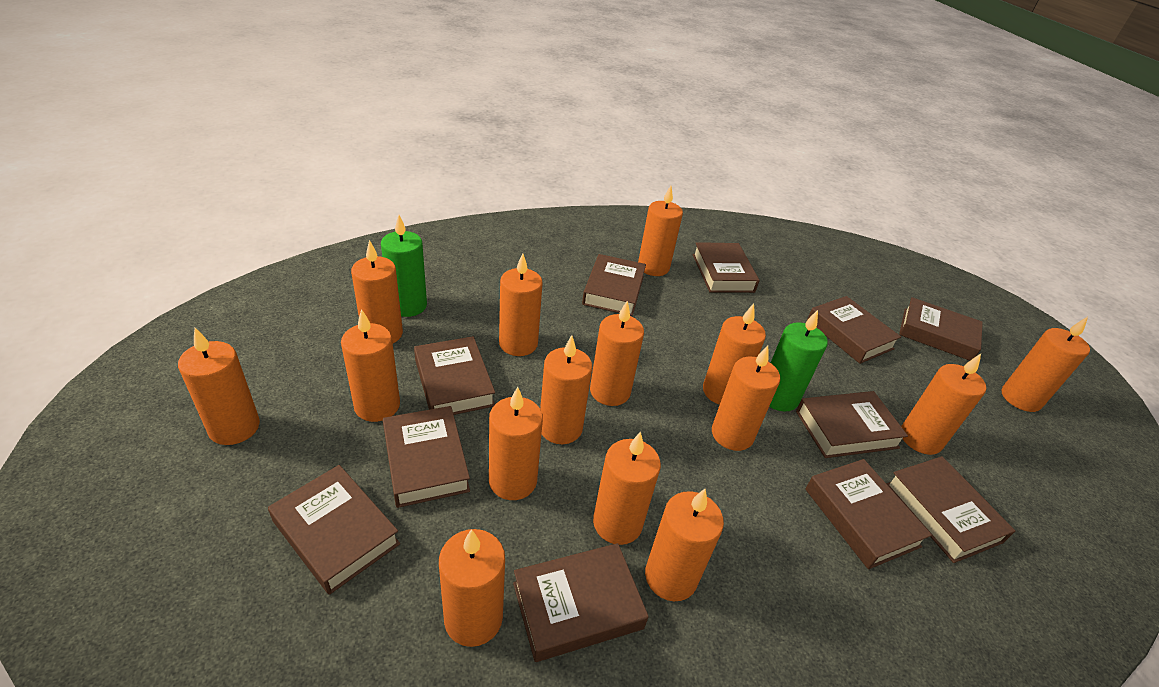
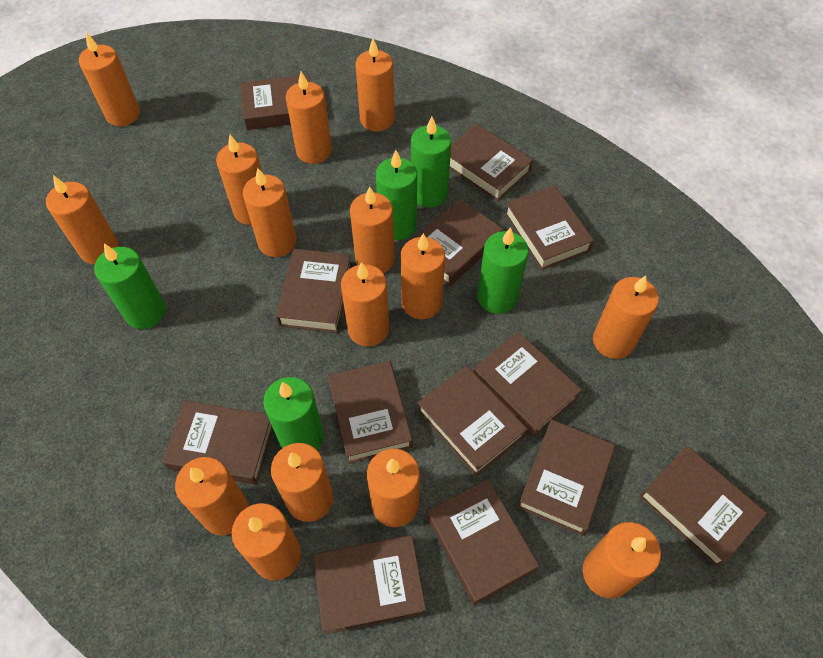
brown book: 11 -> 13
green candle: 2 -> 5

